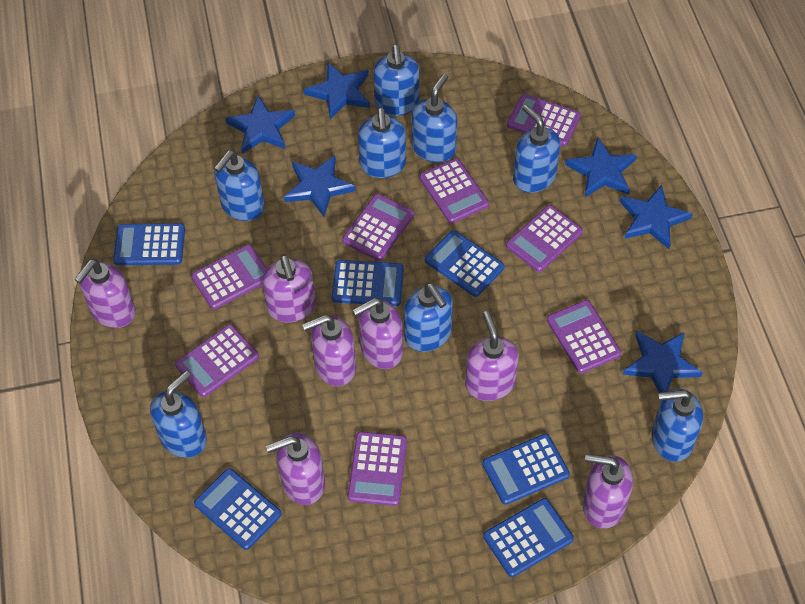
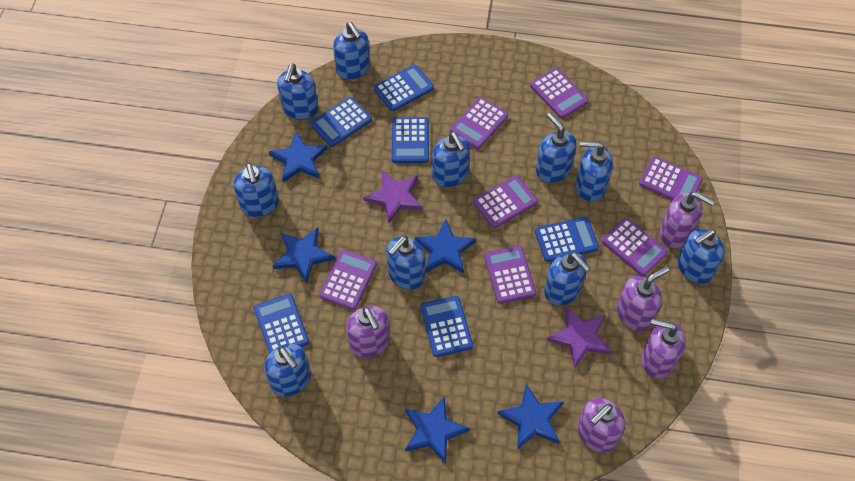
blue soap dispenser: 8 -> 10
blue star: 6 -> 5
purple calculator: 8 -> 7
purple soap dispenser: 7 -> 5
purple star: 0 -> 2

